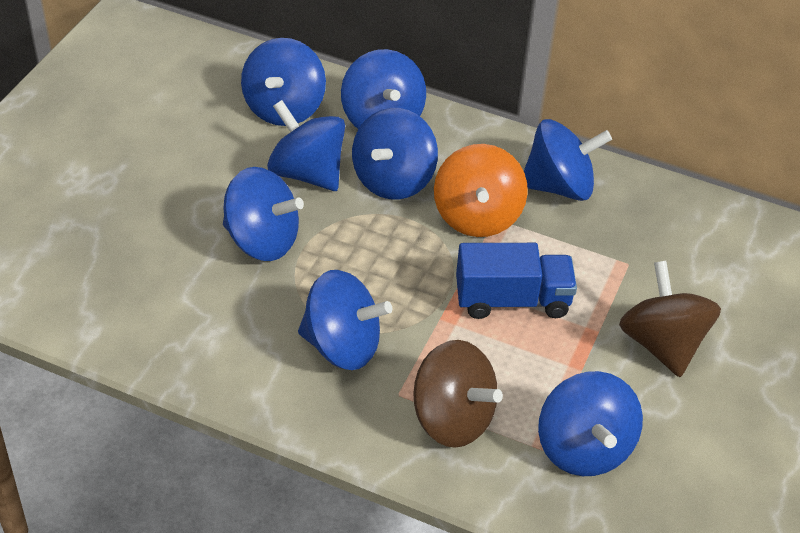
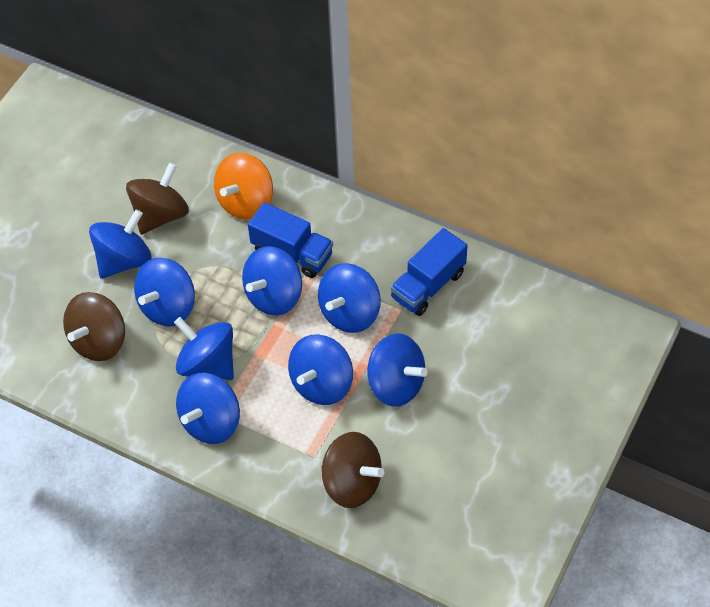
blue truck: 1 -> 2
brown spinning top: 2 -> 3

